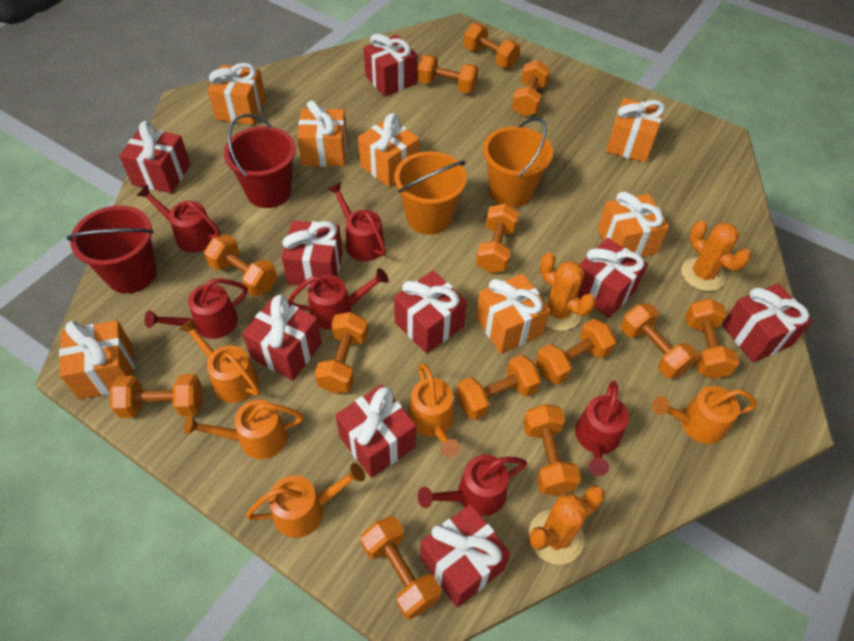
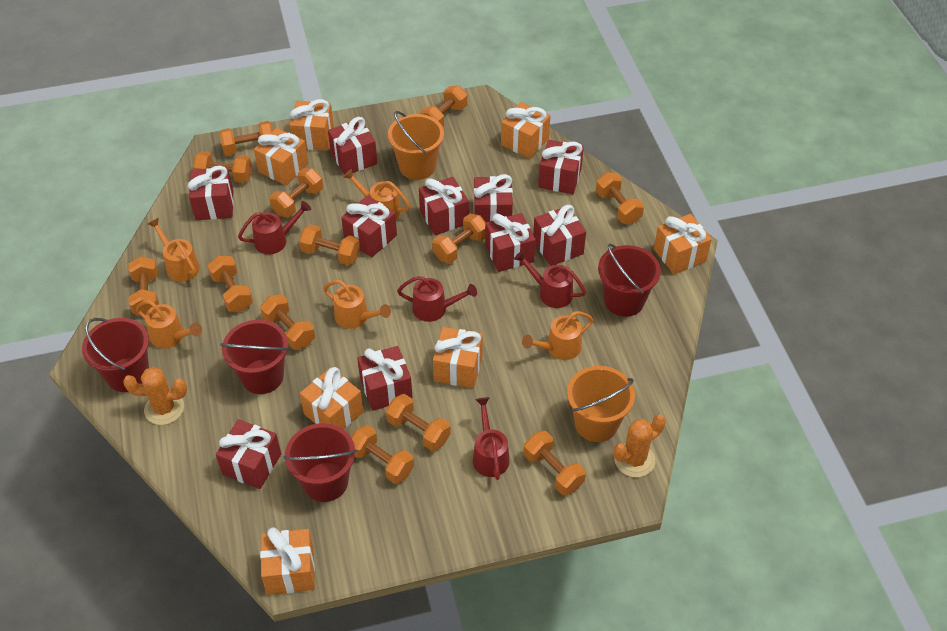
orange cactus: 3 -> 2
red bucket: 2 -> 4
red gift: 9 -> 10
red watering can: 6 -> 4

